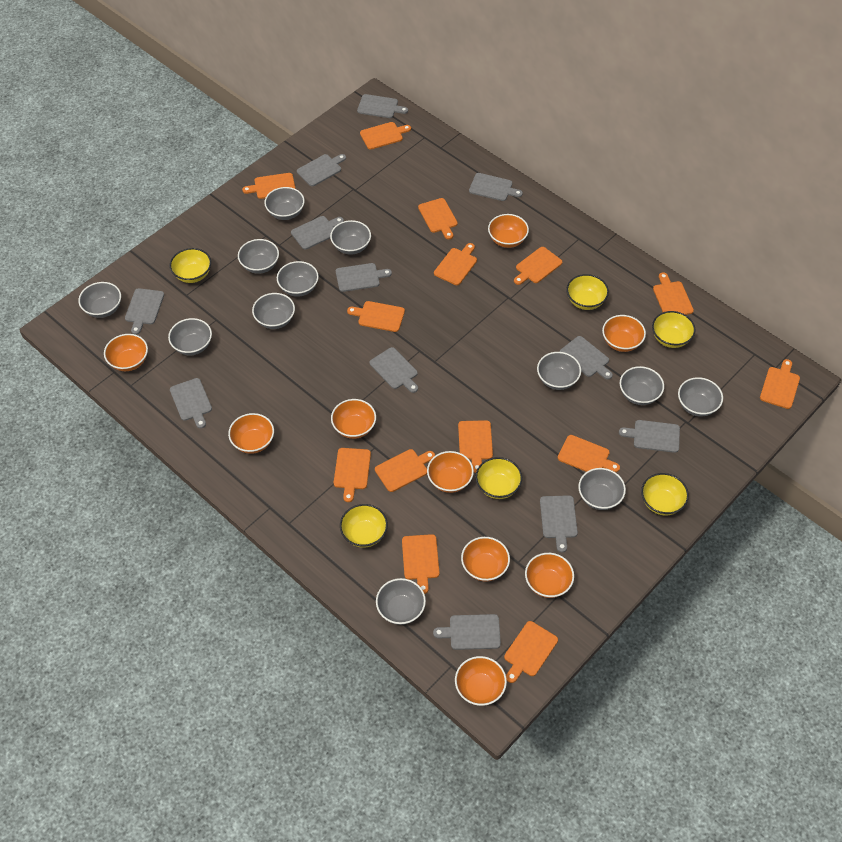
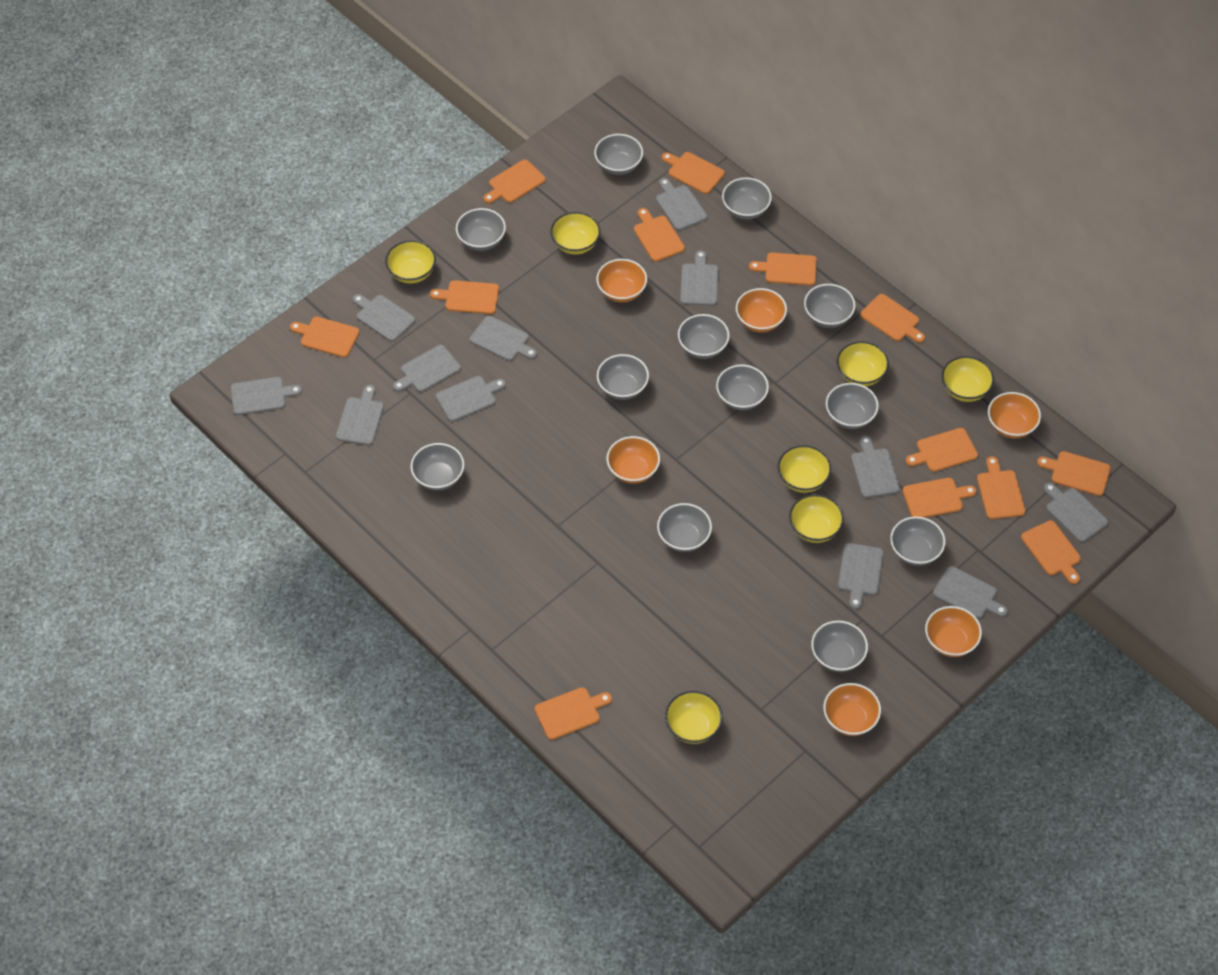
orange bowl: 9 -> 6
orange cutting board: 14 -> 13
yellow bowl: 6 -> 7

